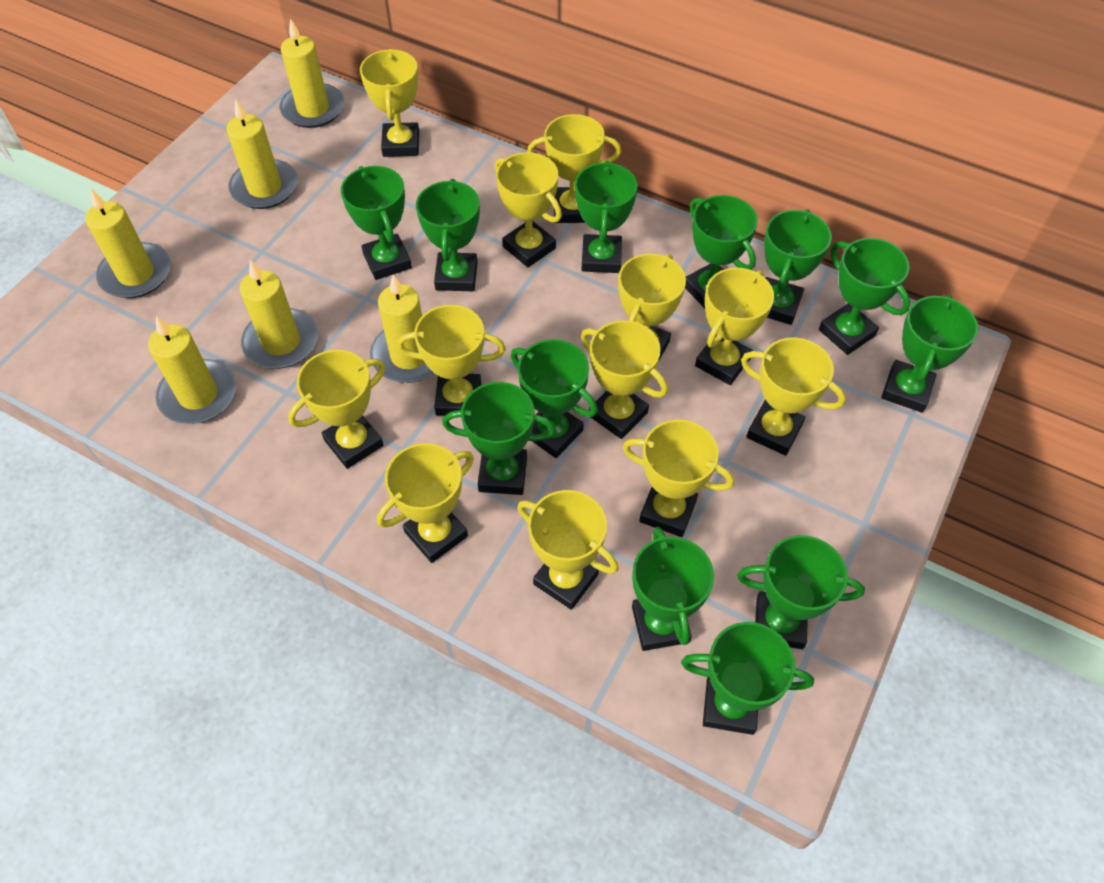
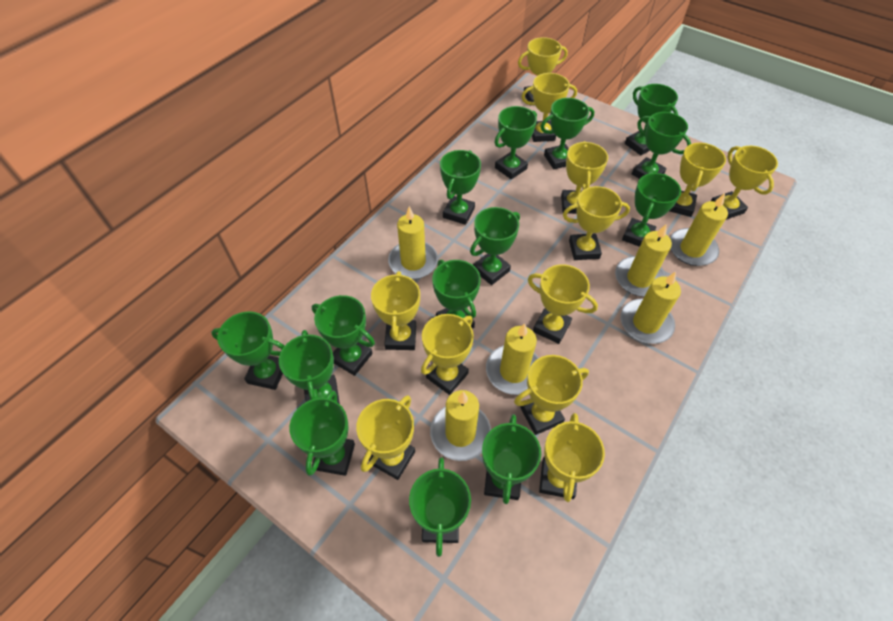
green trophy: 12 -> 14

